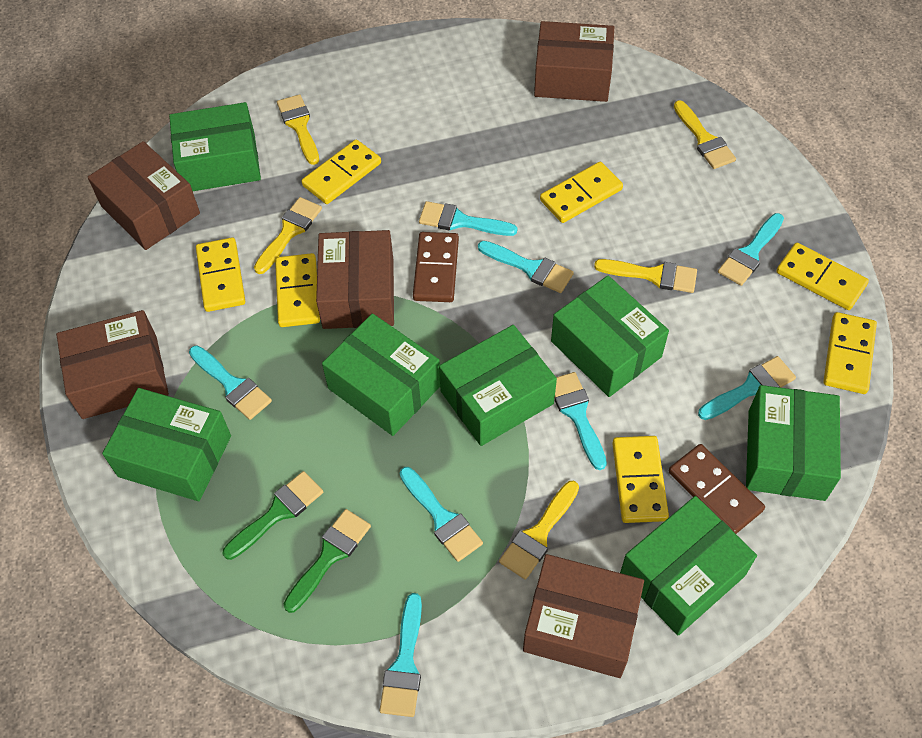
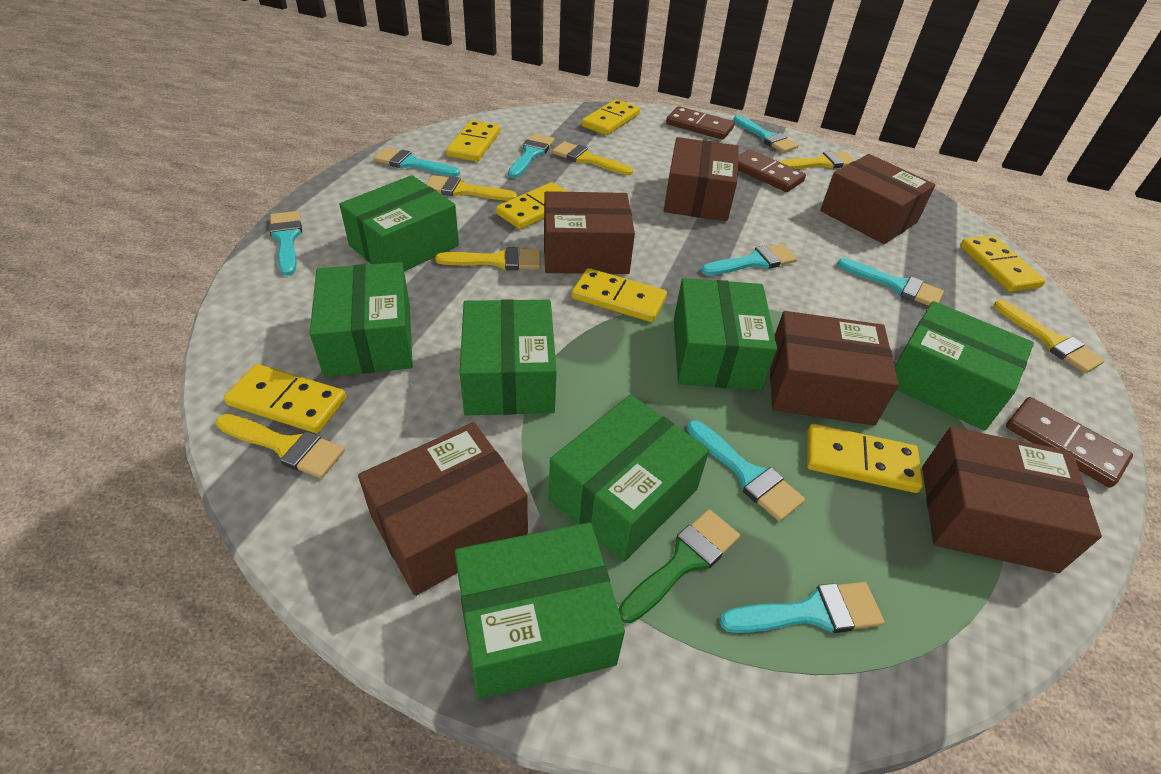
brown box: 5 -> 6
brown domino: 2 -> 3
green brush: 2 -> 1
yellow brush: 5 -> 6

